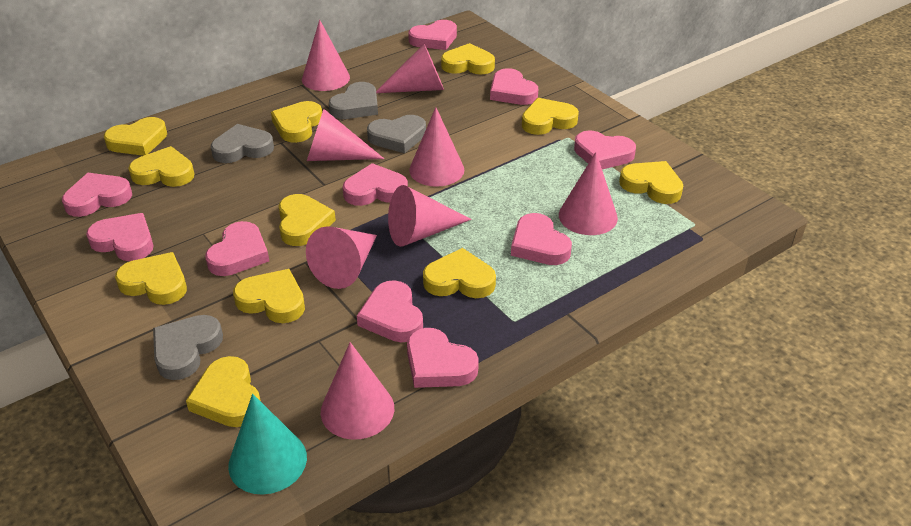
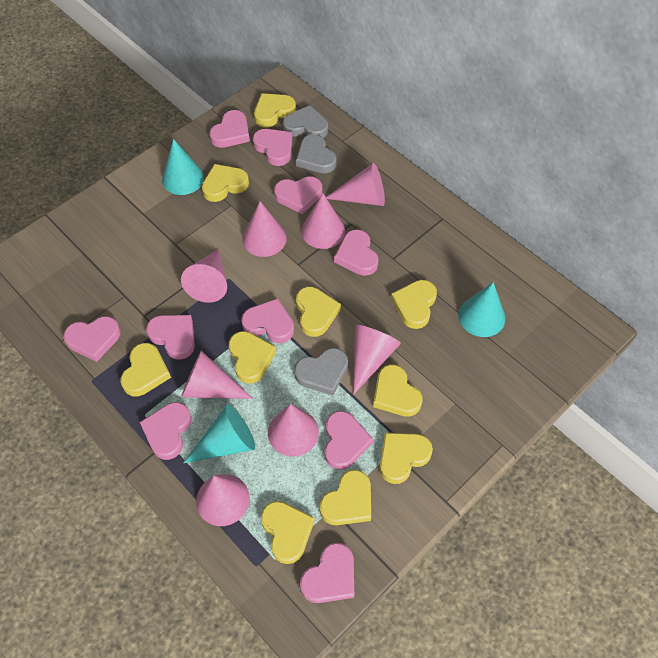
grey heart: 4 -> 3
turquoise cone: 1 -> 3
yellow heart: 11 -> 10

